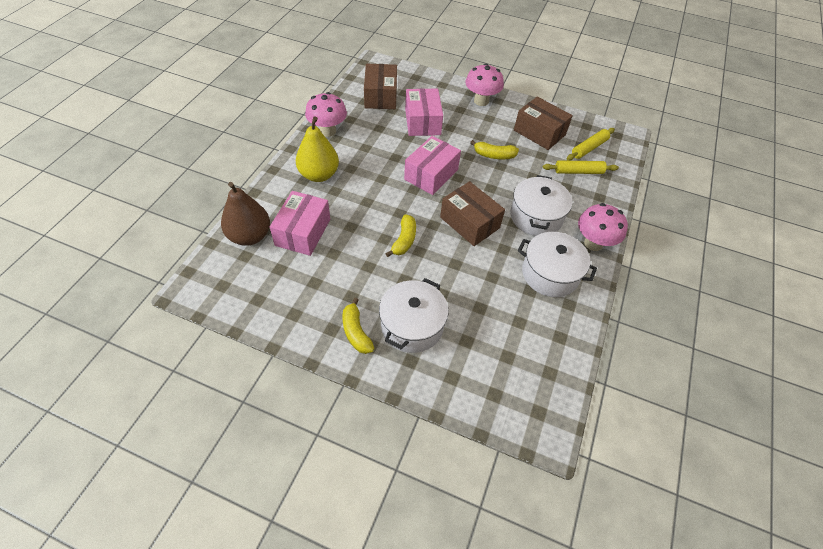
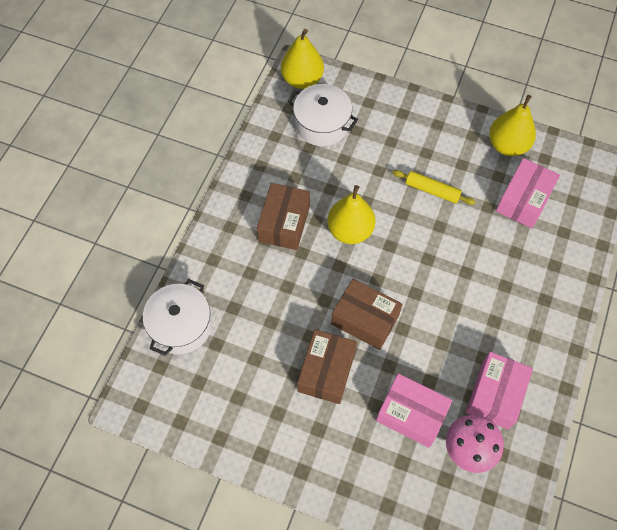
brown pear: 1 -> 0
pink mushroom: 3 -> 1
white pot: 3 -> 2
yellow banana: 3 -> 0
yellow pear: 1 -> 3
yellow rolling pin: 2 -> 1

